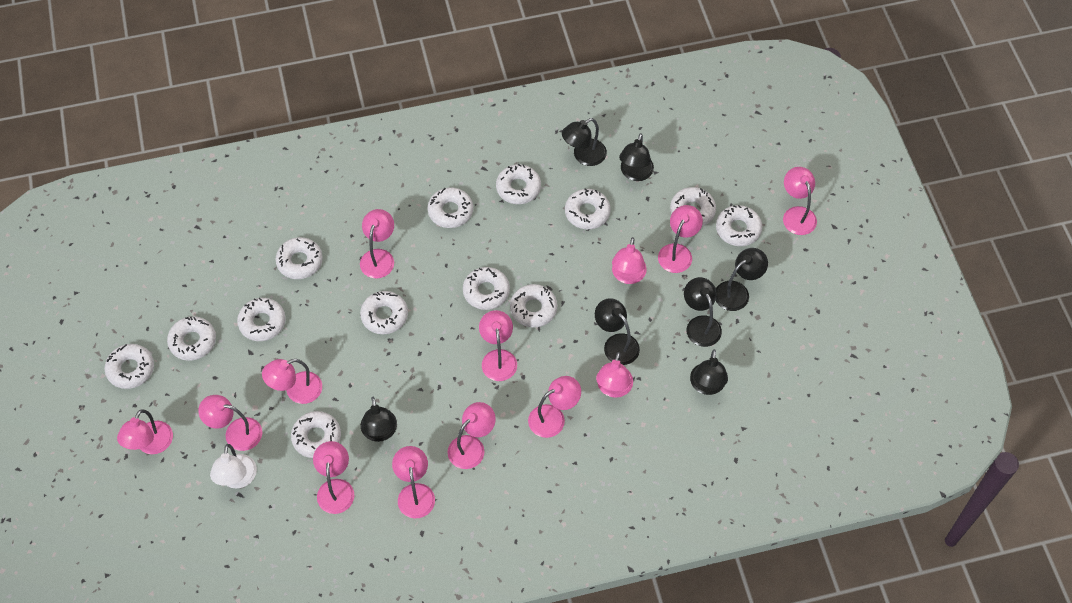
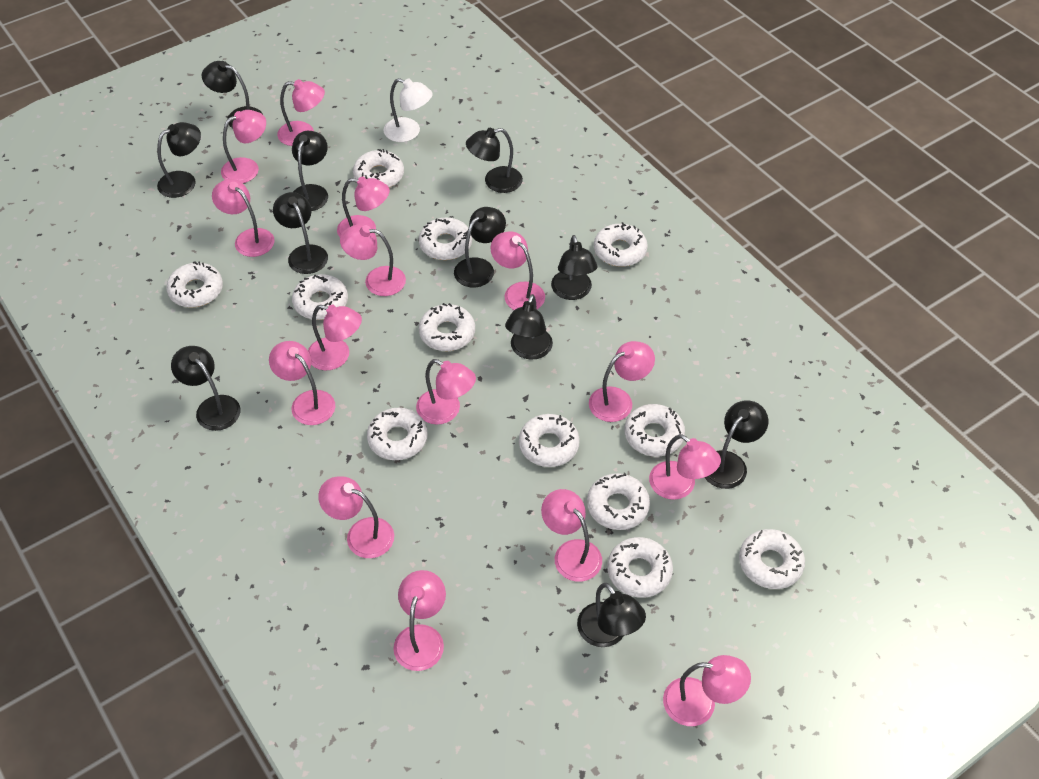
black lamp: 7 -> 11
pink lamp: 13 -> 15
white donut: 13 -> 12

